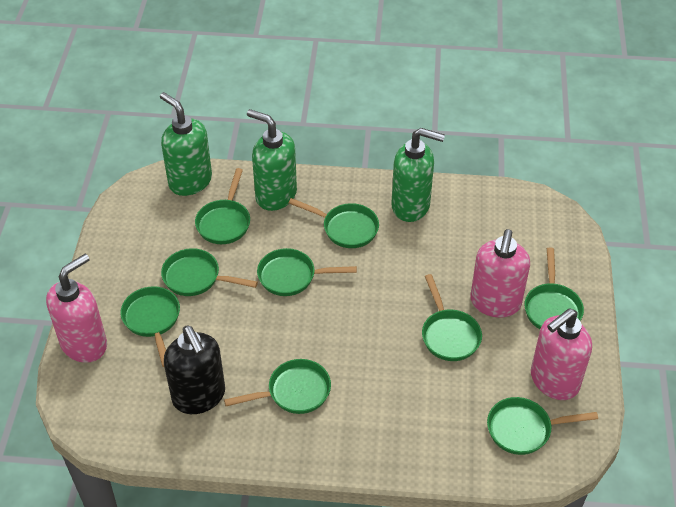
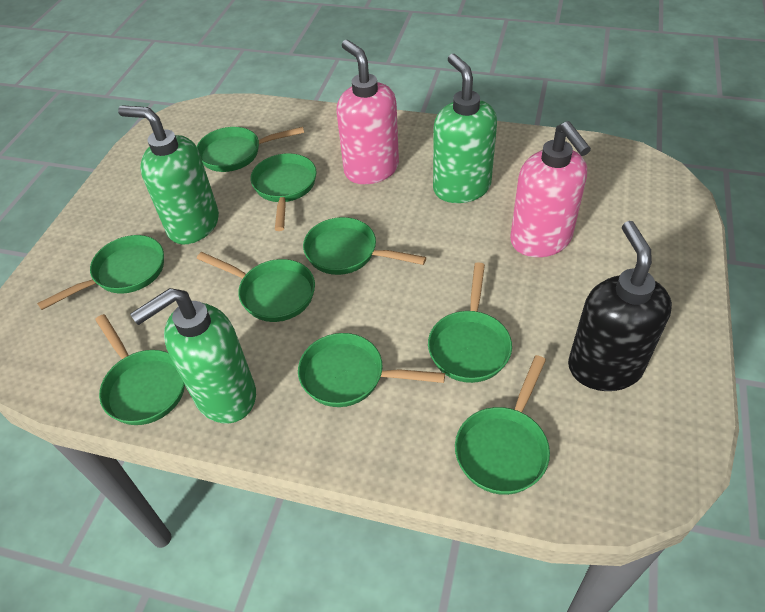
pink soap dispenser: 3 -> 2

